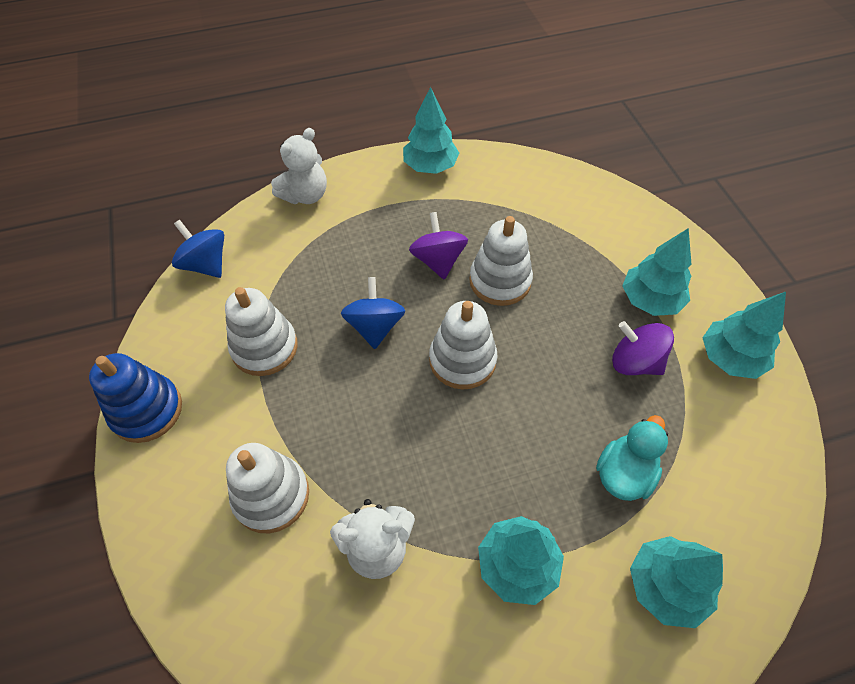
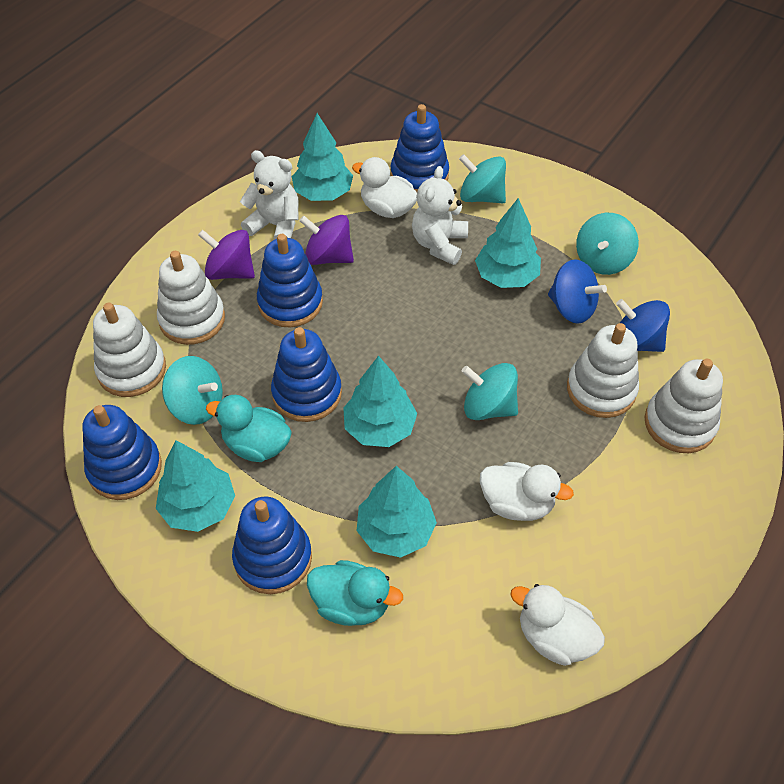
blue stacking toy: 1 -> 5
turquoise duck: 1 -> 2
turquoise spinning top: 0 -> 4
white duck: 0 -> 3

